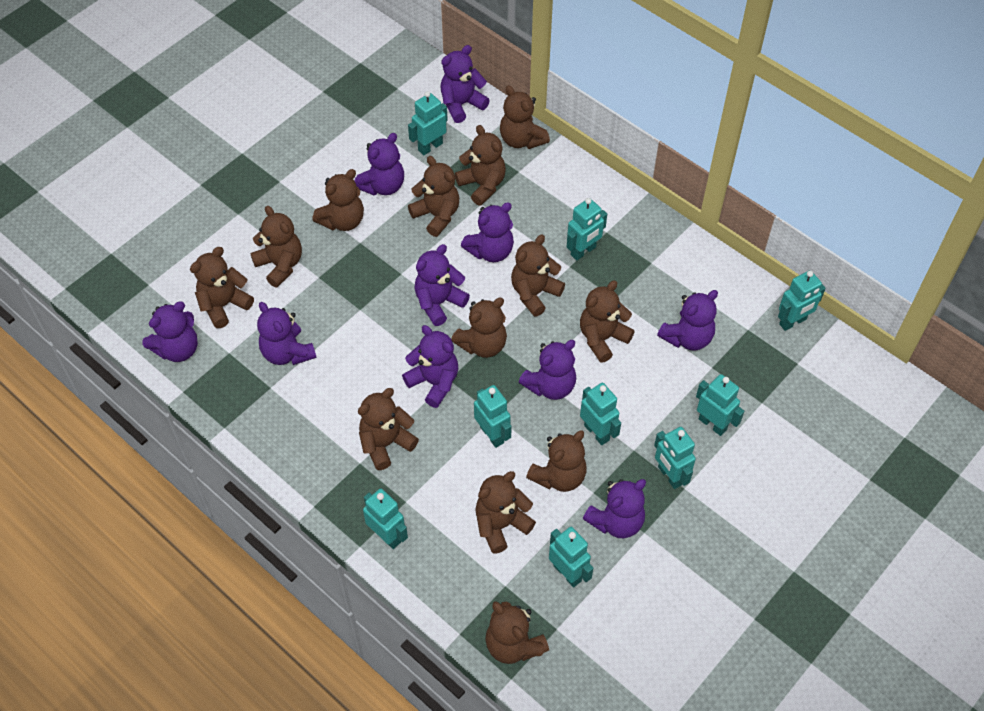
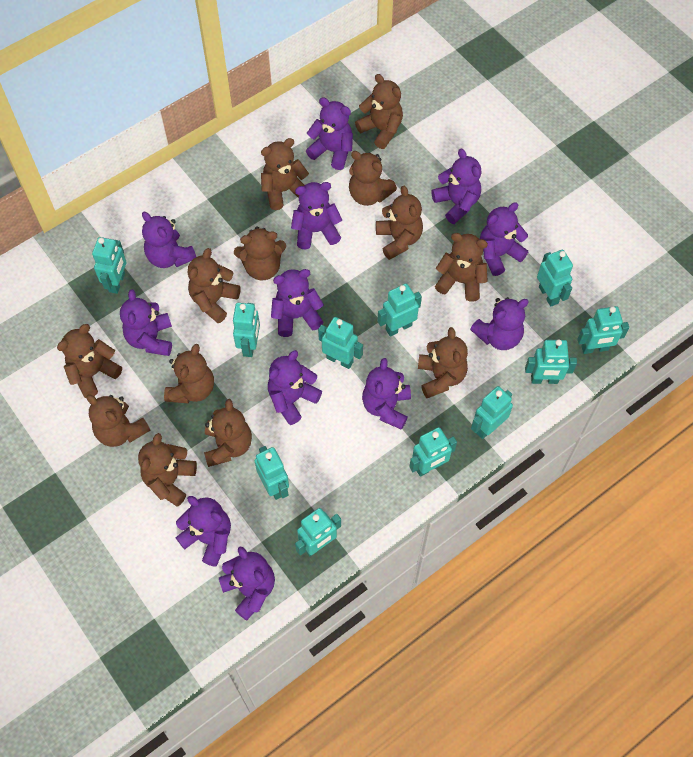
purple teddy bear: 10 -> 12
turquoise robot: 9 -> 11

